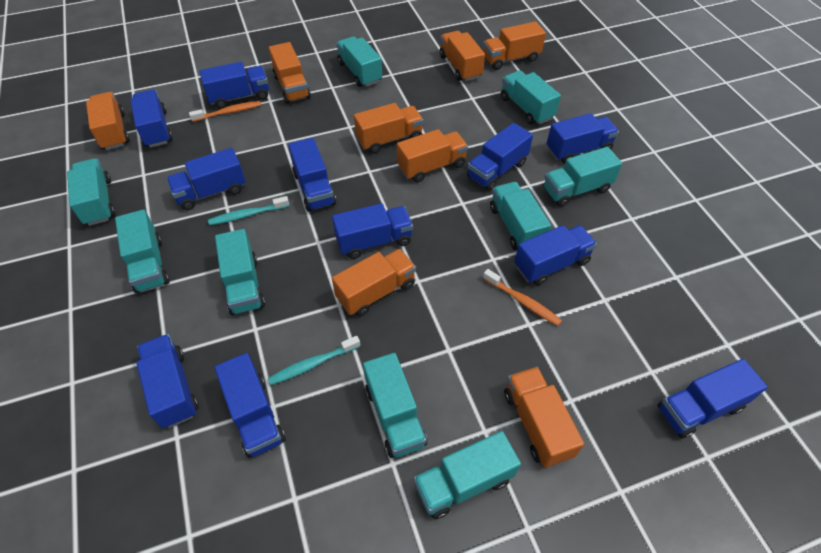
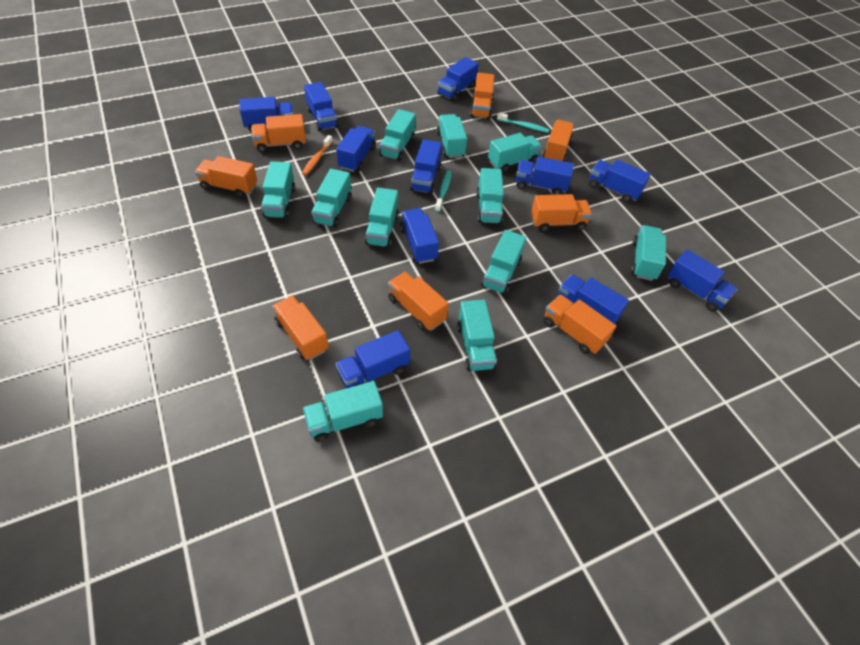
orange toothbrush: 2 -> 1
turquoise truck: 9 -> 11

